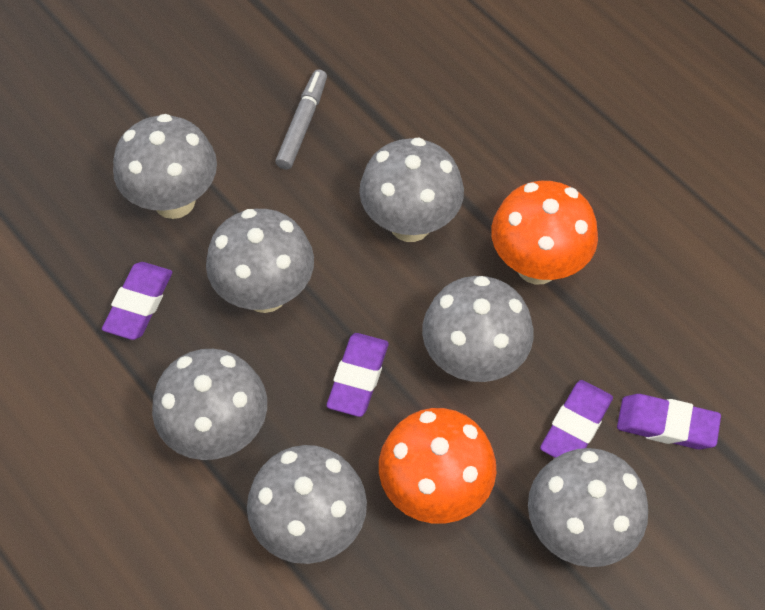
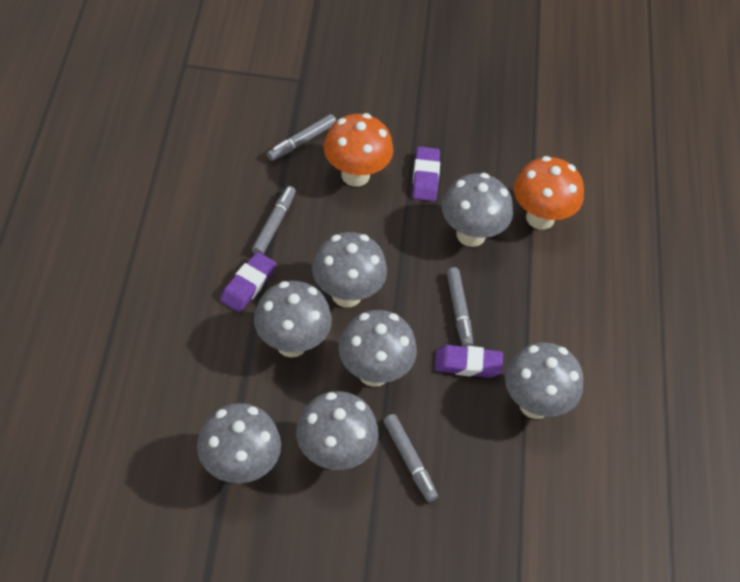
grey marker: 1 -> 4
purple eraser: 4 -> 3

